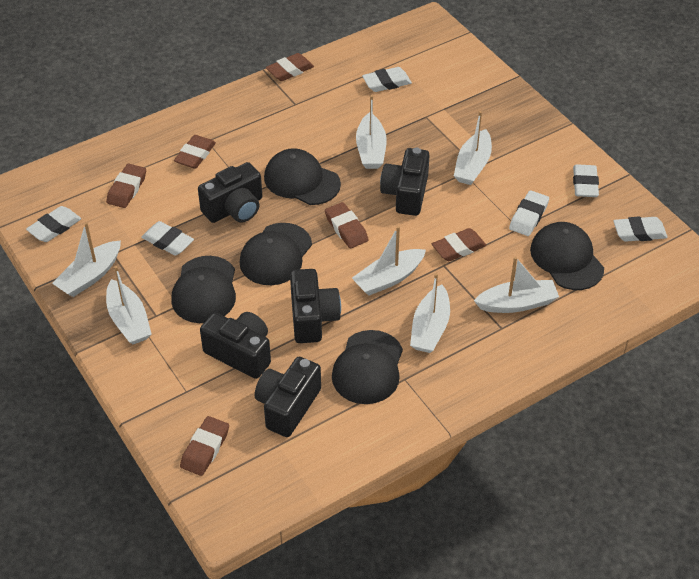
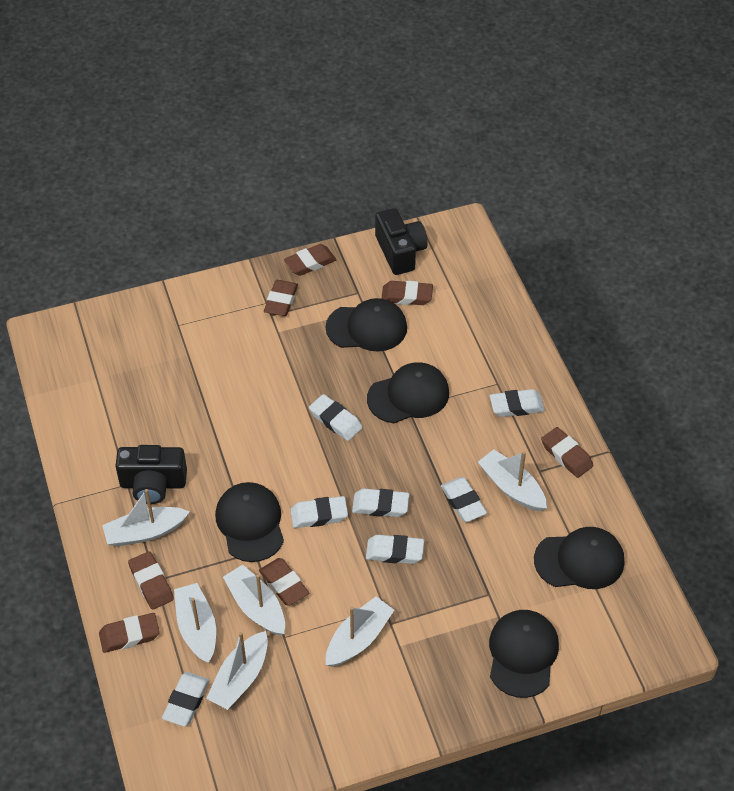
black camera: 5 -> 2
brown eraser: 6 -> 7
white boat: 7 -> 6
white eraser: 6 -> 7

